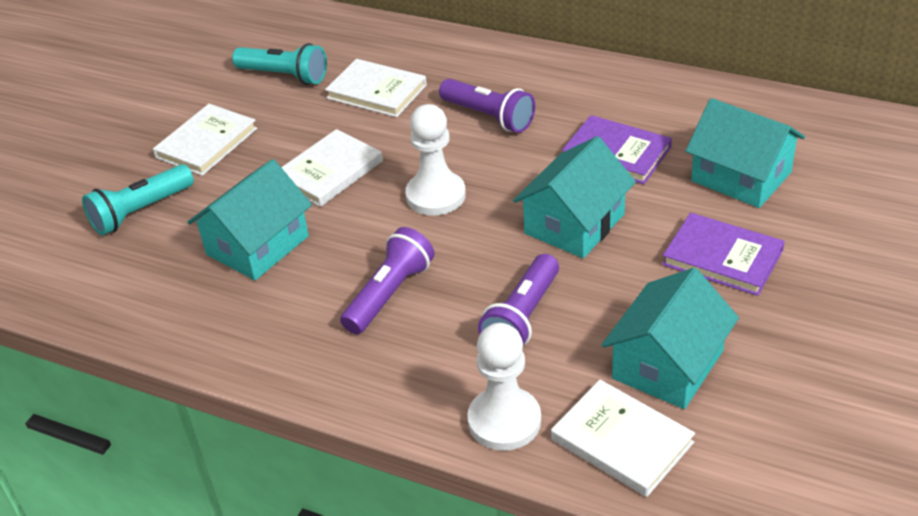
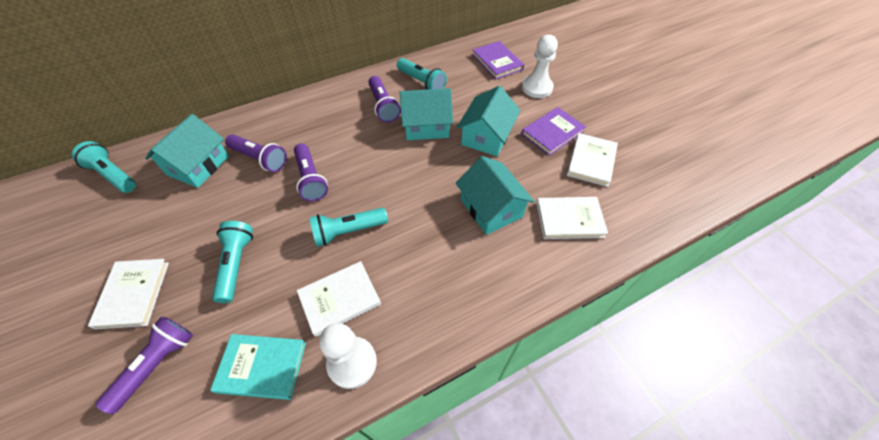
purple flashlight: 3 -> 4
turquoise book: 0 -> 1
turquoise flashlight: 2 -> 4

